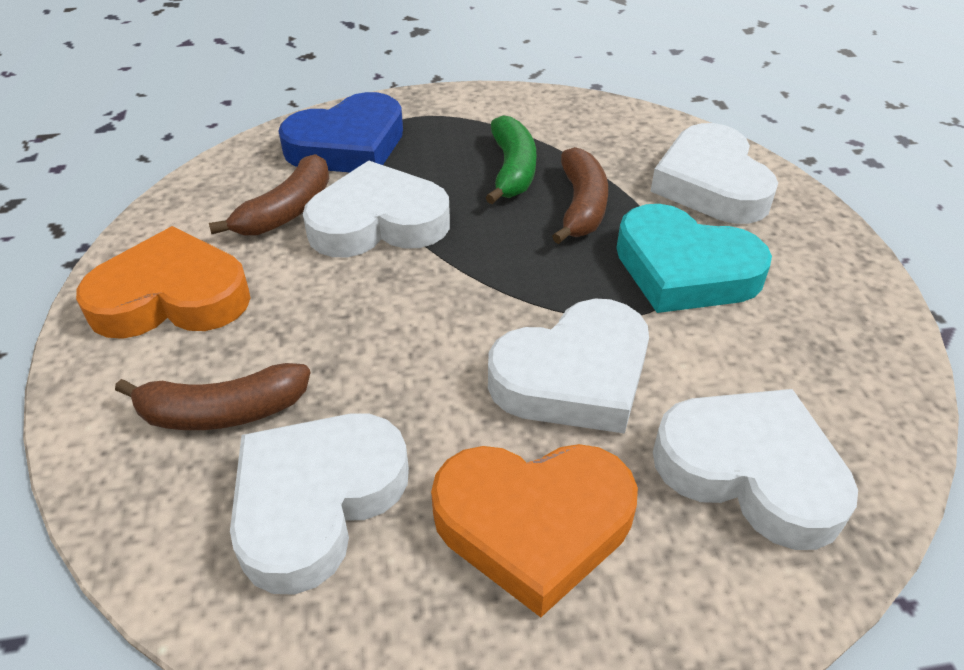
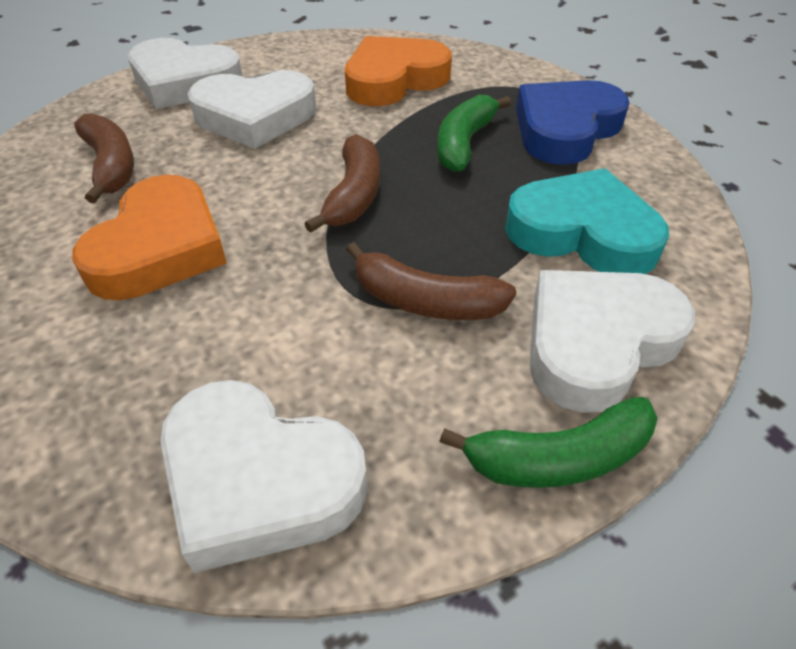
green banana: 1 -> 2
white heart: 5 -> 4

